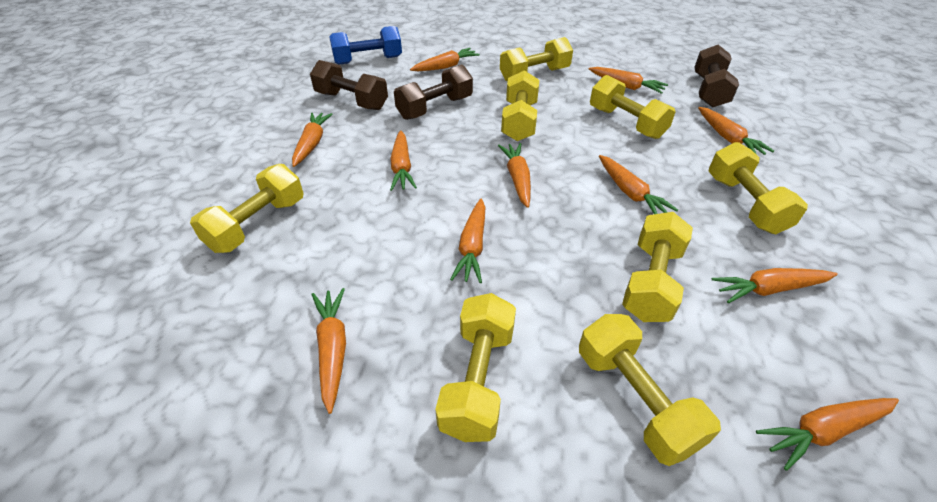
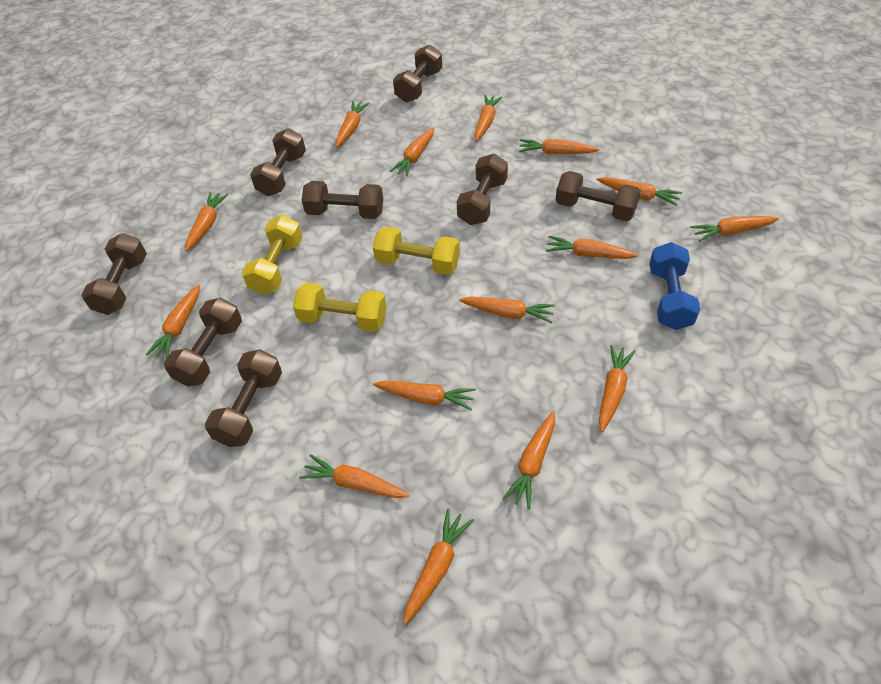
brown dumbbell: 3 -> 8
orange carrot: 11 -> 15
yellow dumbbell: 8 -> 3

